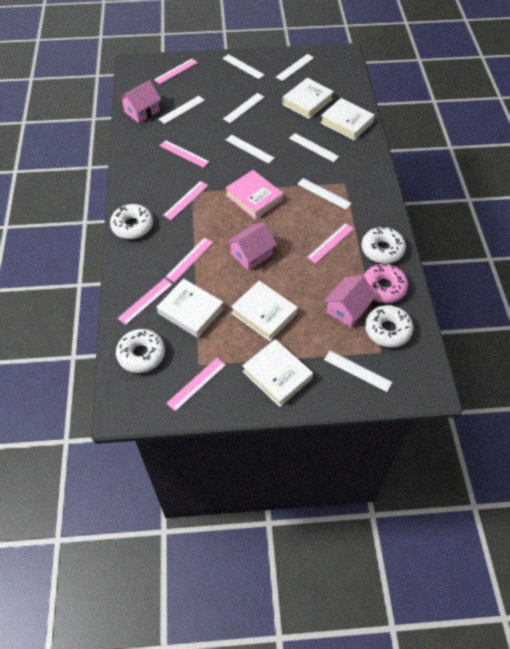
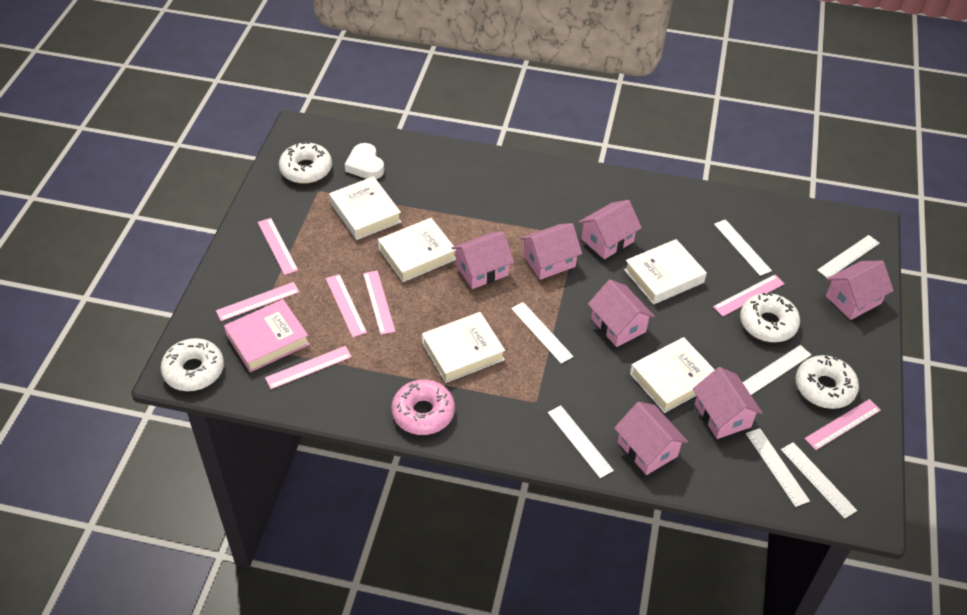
pink house: 3 -> 7
white heart: 0 -> 1
white ruler: 8 -> 7

